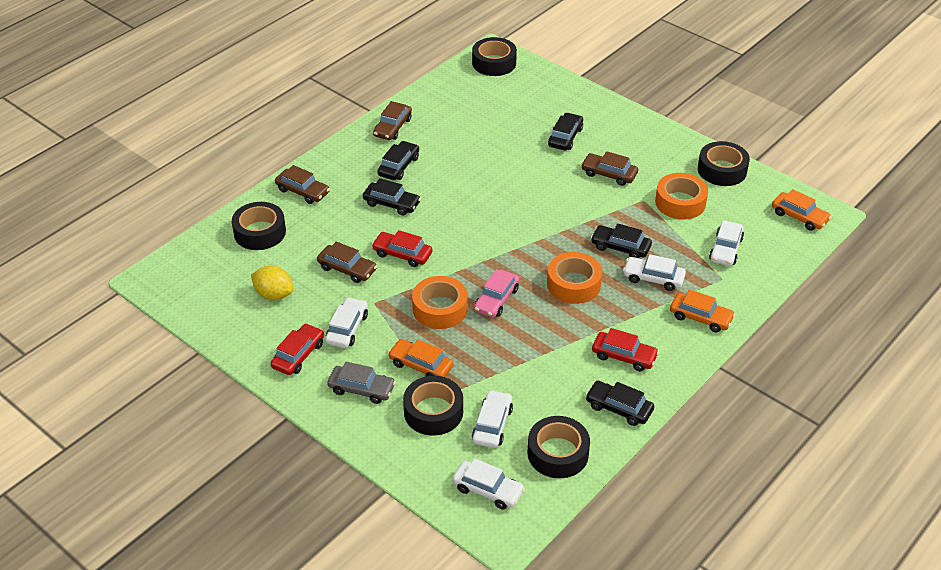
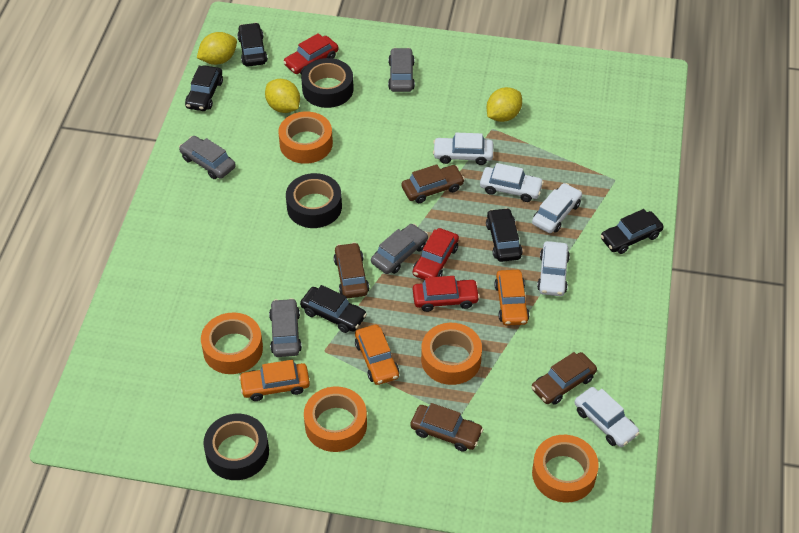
black tape: 5 -> 3
grey car: 1 -> 4
orange tape: 3 -> 5
pink car: 1 -> 0
yellow lemon: 1 -> 3

